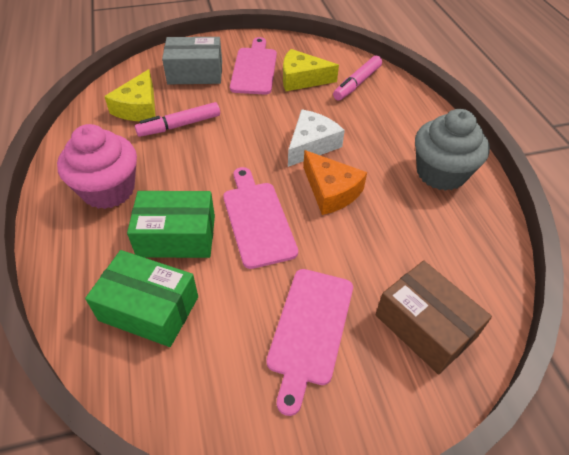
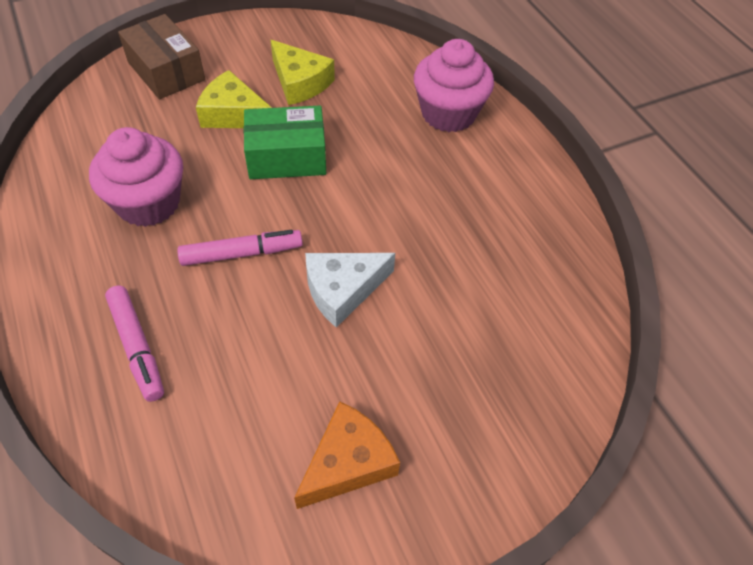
green box: 2 -> 1
grey box: 1 -> 0
grey cupcake: 1 -> 0
pink cupcake: 1 -> 2
pink cutting board: 3 -> 0

